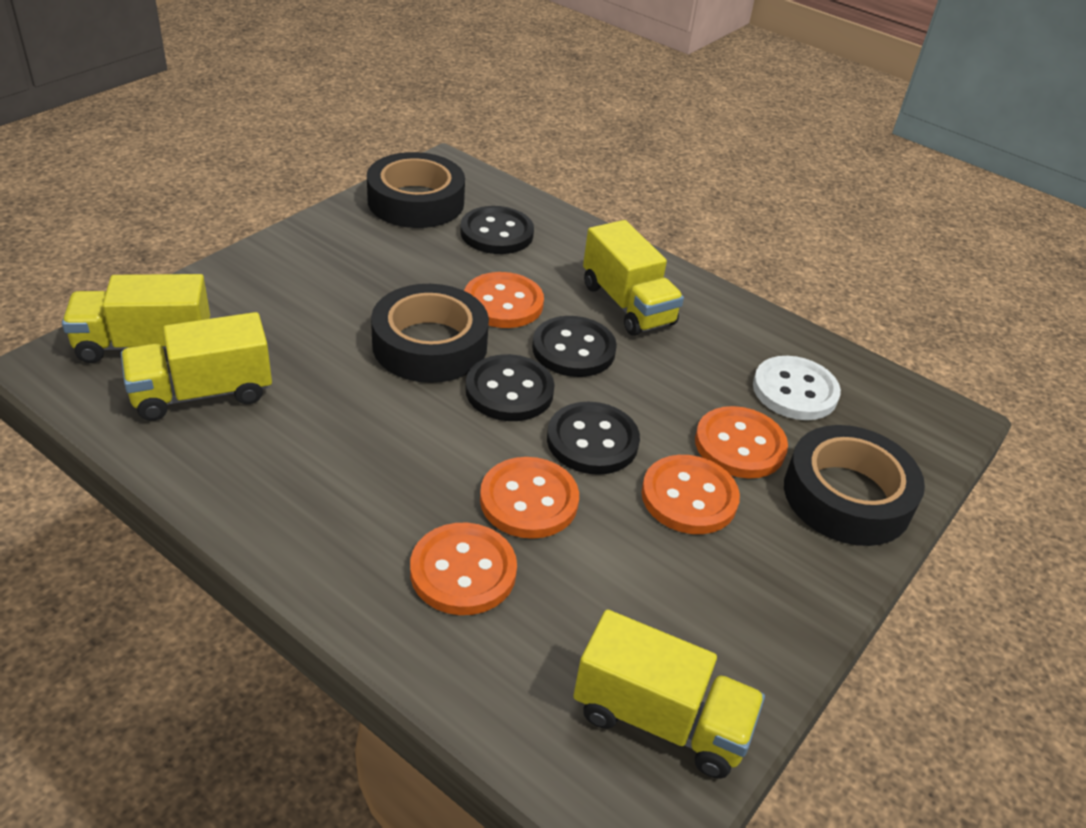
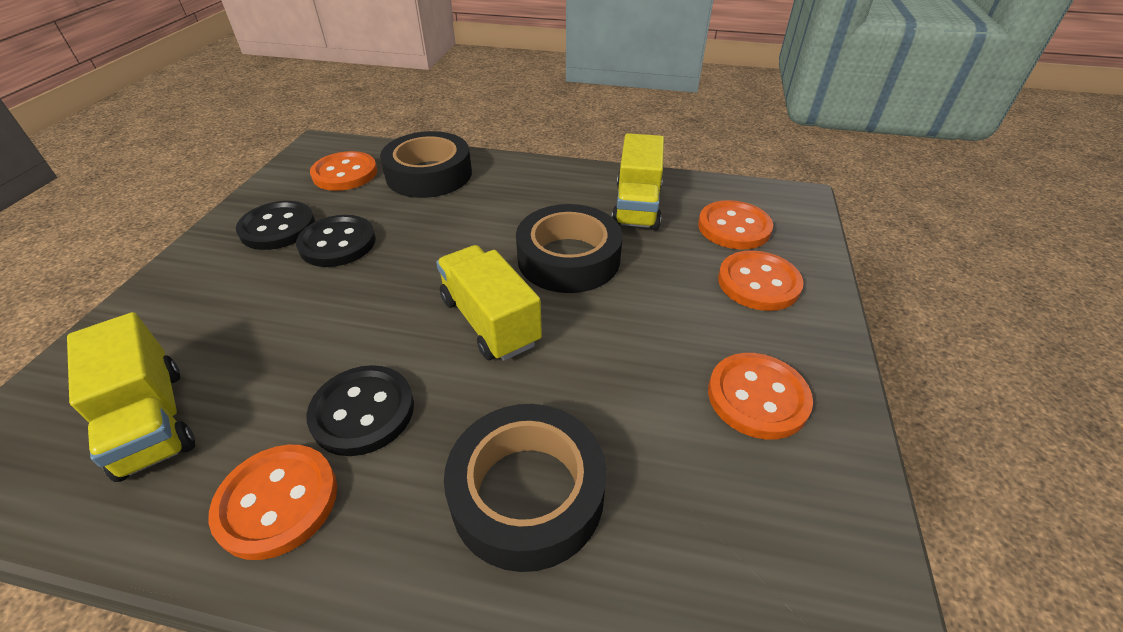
black button: 4 -> 3
white button: 1 -> 0
yellow truck: 4 -> 3

